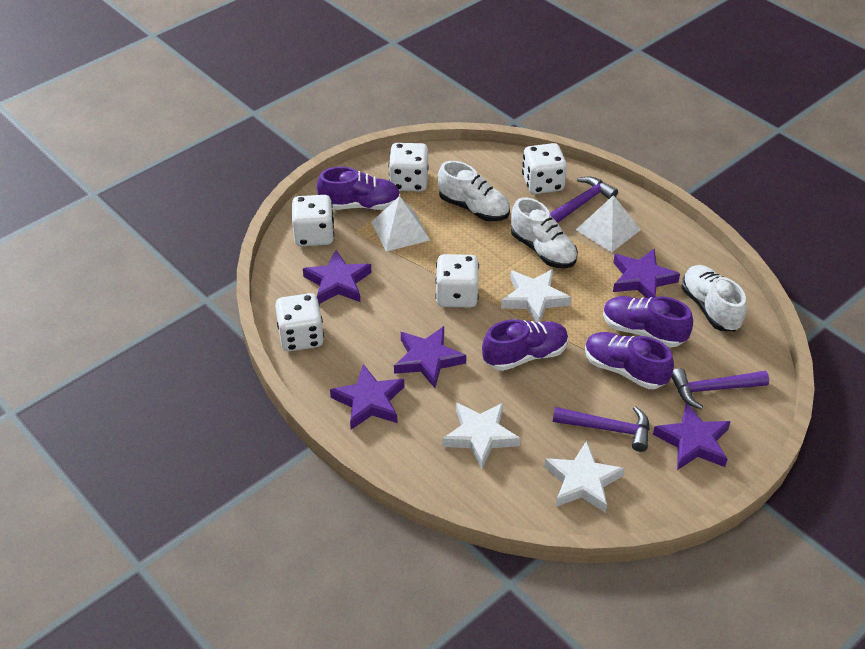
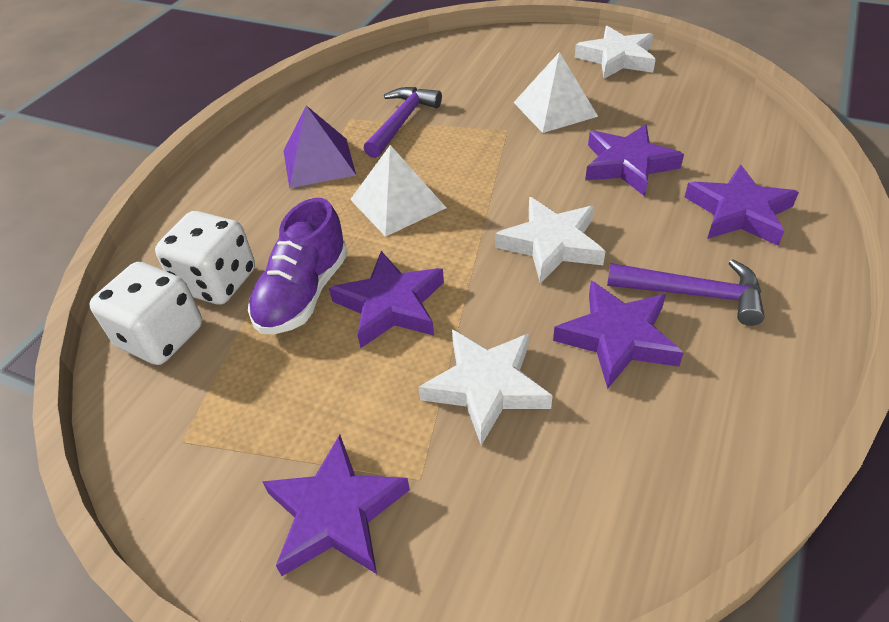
purple hammer: 3 -> 2
purple pyramid: 0 -> 1
purple shoe: 4 -> 1
white dice: 5 -> 2
white shoe: 3 -> 0

